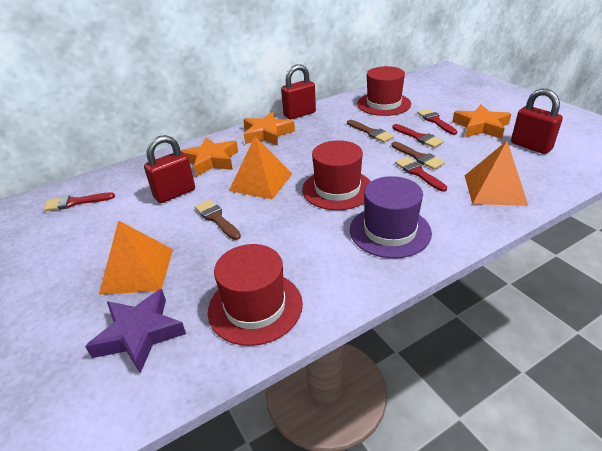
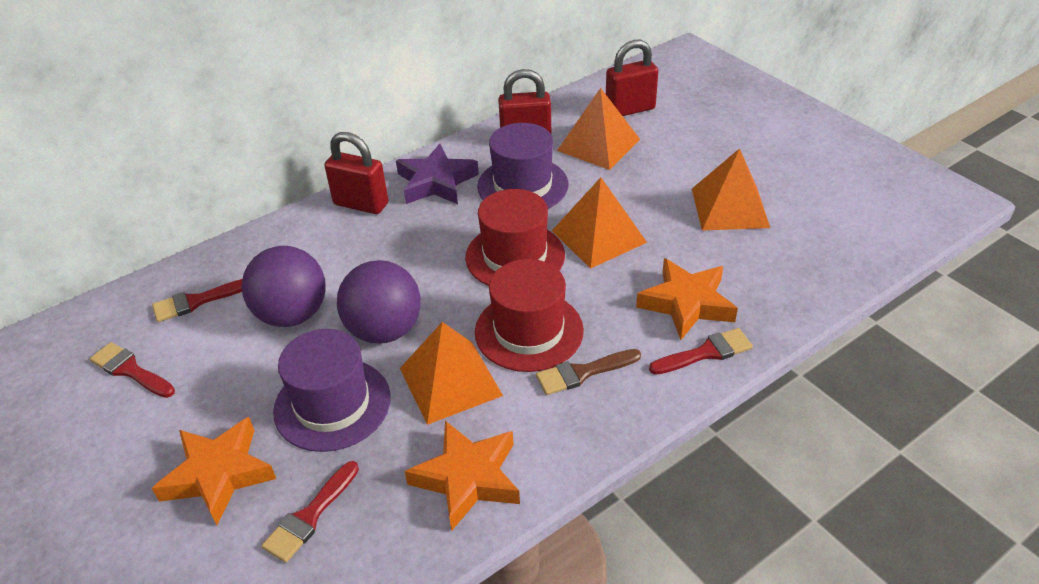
brown brush: 3 -> 1
orange pyramid: 3 -> 4
purple ball: 0 -> 2
purple hat: 1 -> 2
red hat: 3 -> 2

